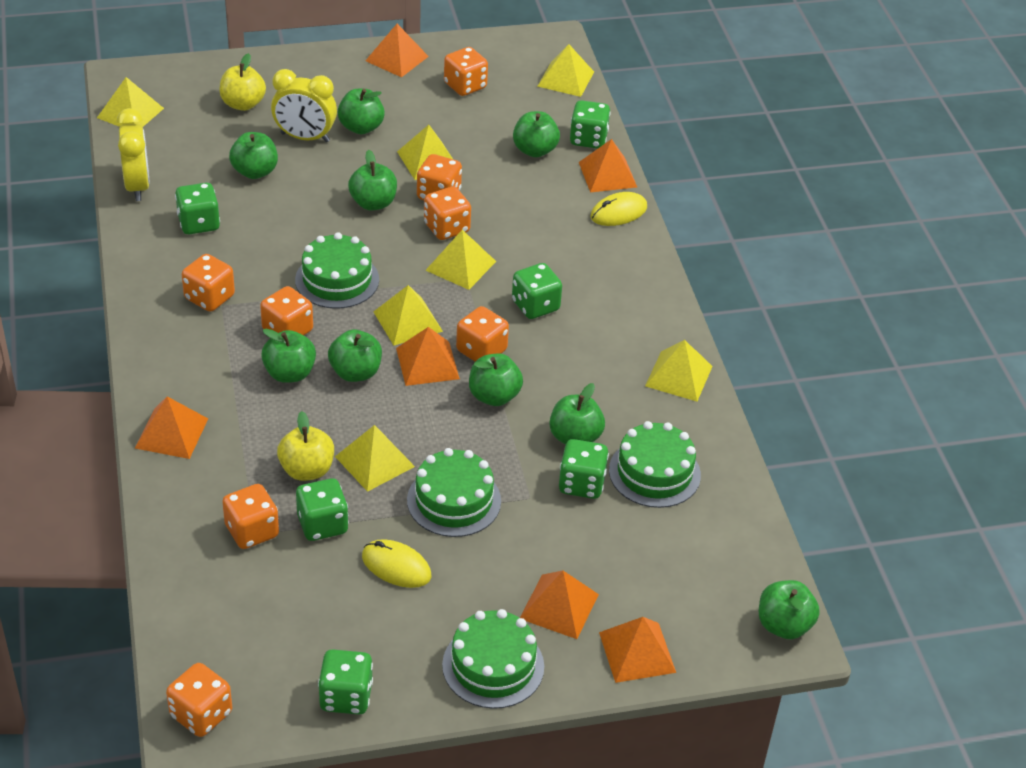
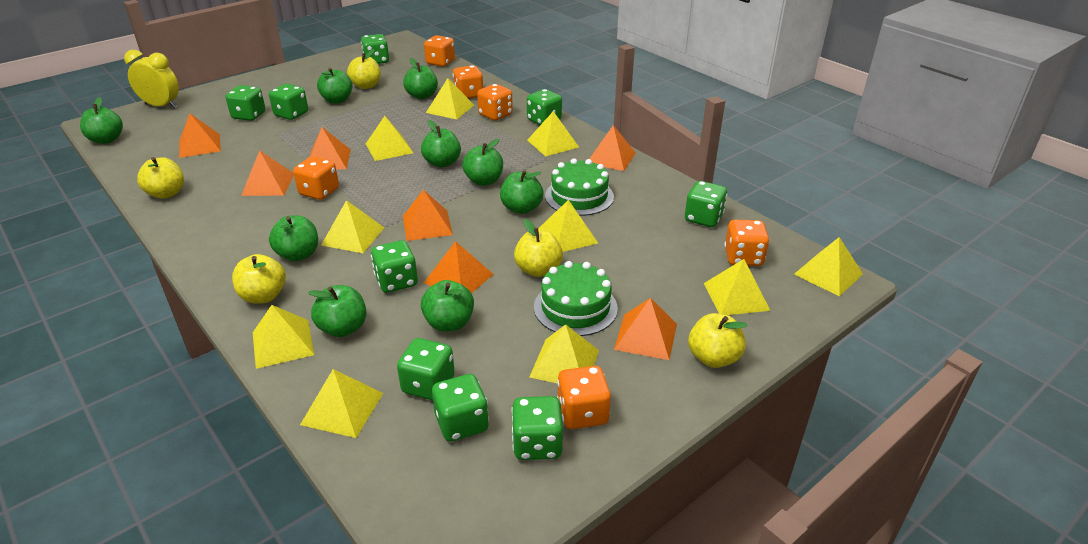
green cake: 4 -> 2
green dice: 6 -> 9
orange dice: 8 -> 6
orange pyramid: 6 -> 7
yellow apple: 2 -> 5
yellow clock: 2 -> 1
yellow mouse: 2 -> 0
yellow pyramid: 7 -> 10

